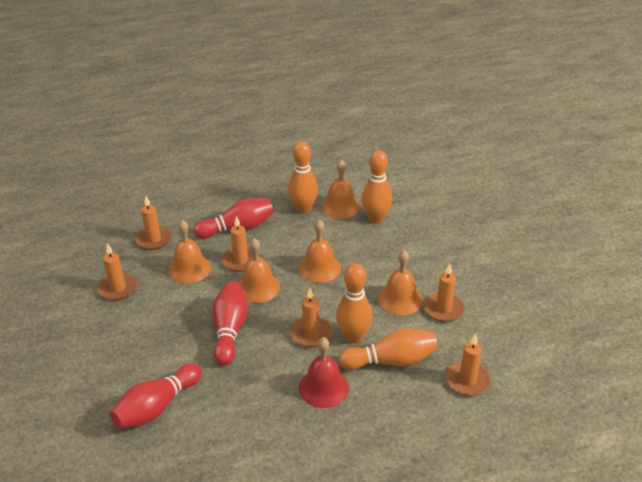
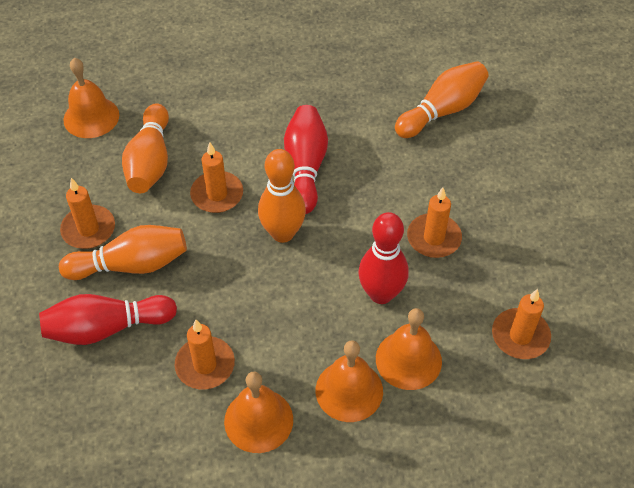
orange bell: 5 -> 4
orange candle: 6 -> 5
red bell: 1 -> 0

